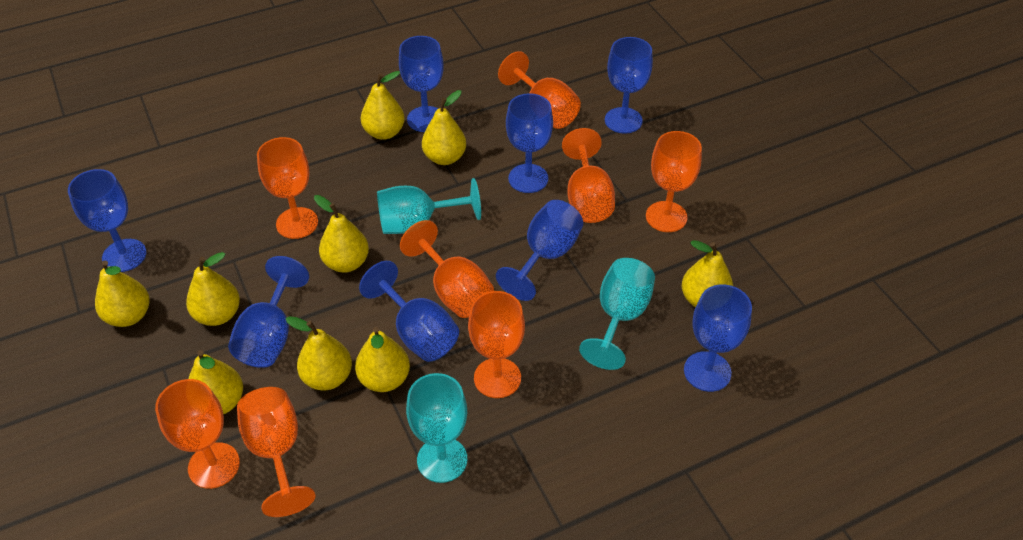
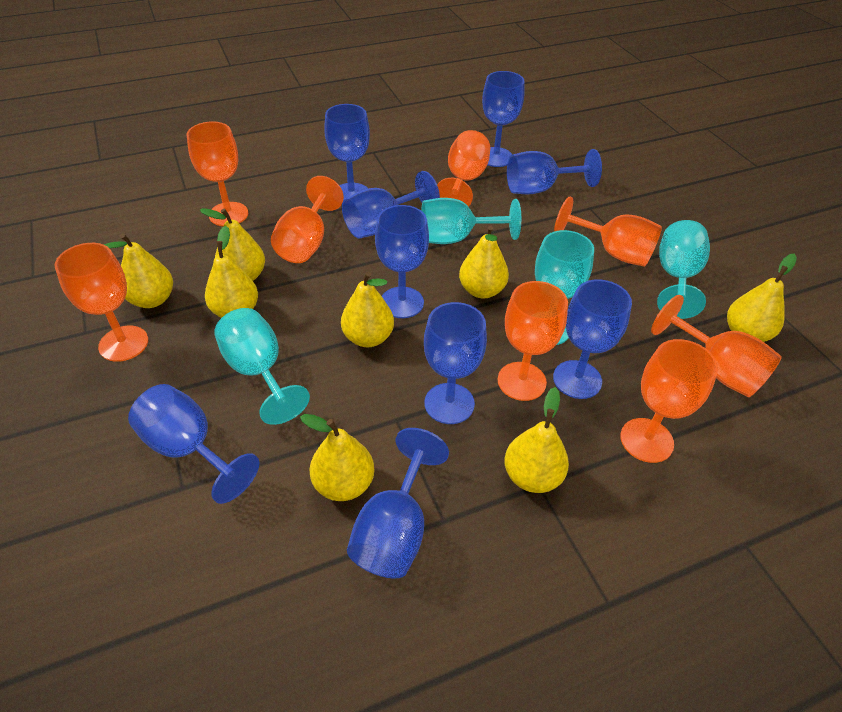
blue goblet: 8 -> 9
turquoise goblet: 3 -> 4
yellow pear: 9 -> 8

